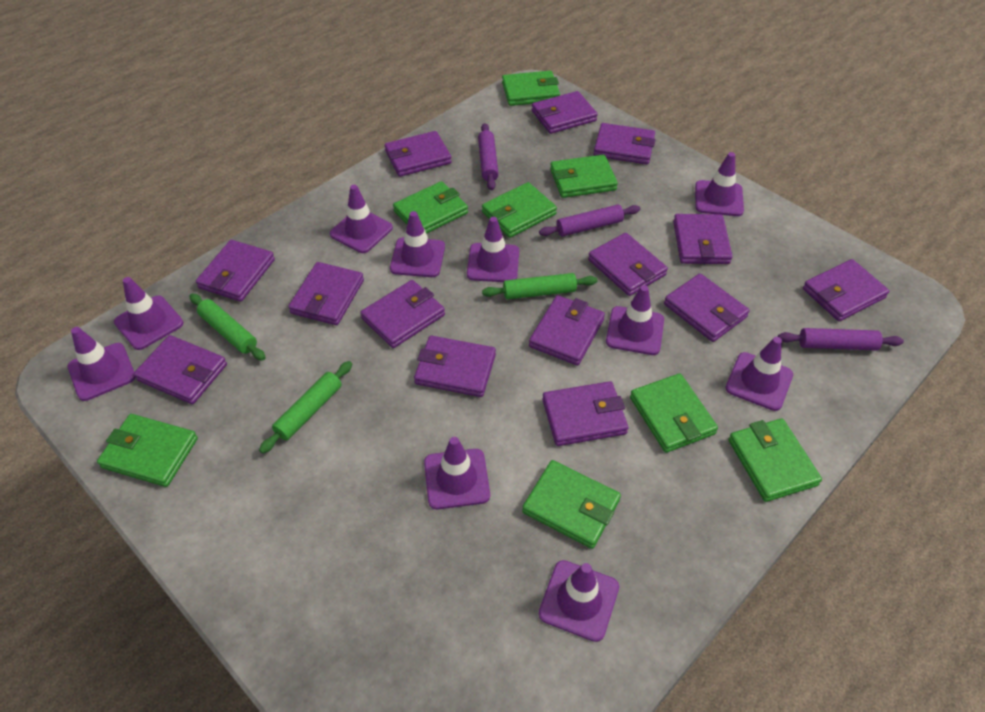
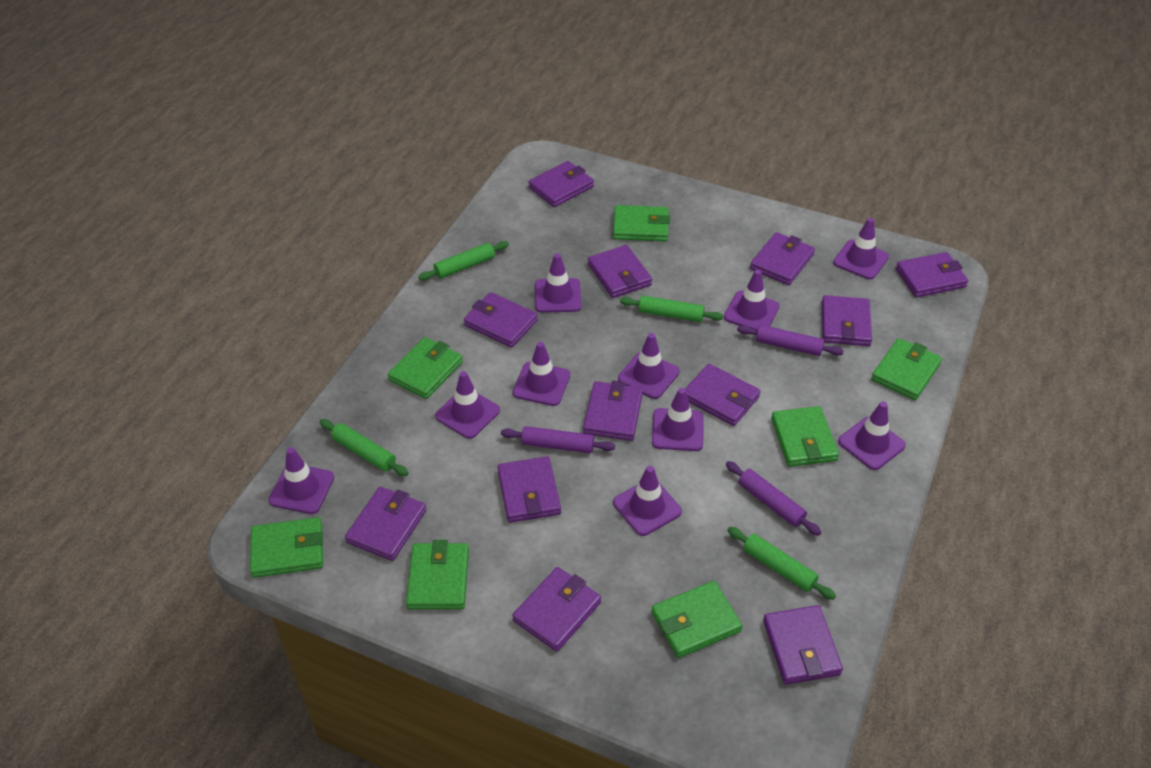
green rolling pin: 3 -> 4
green wallet: 8 -> 7
purple wallet: 14 -> 12

